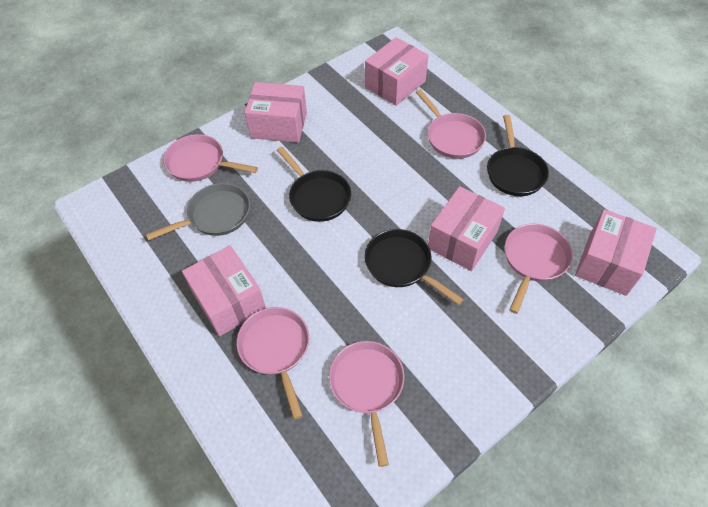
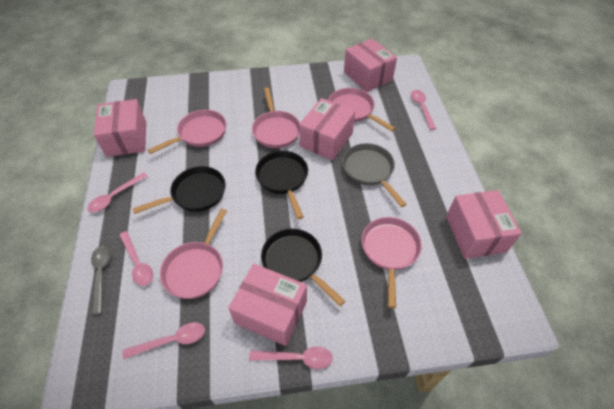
grey spoon: 0 -> 1
pink spoon: 0 -> 5

